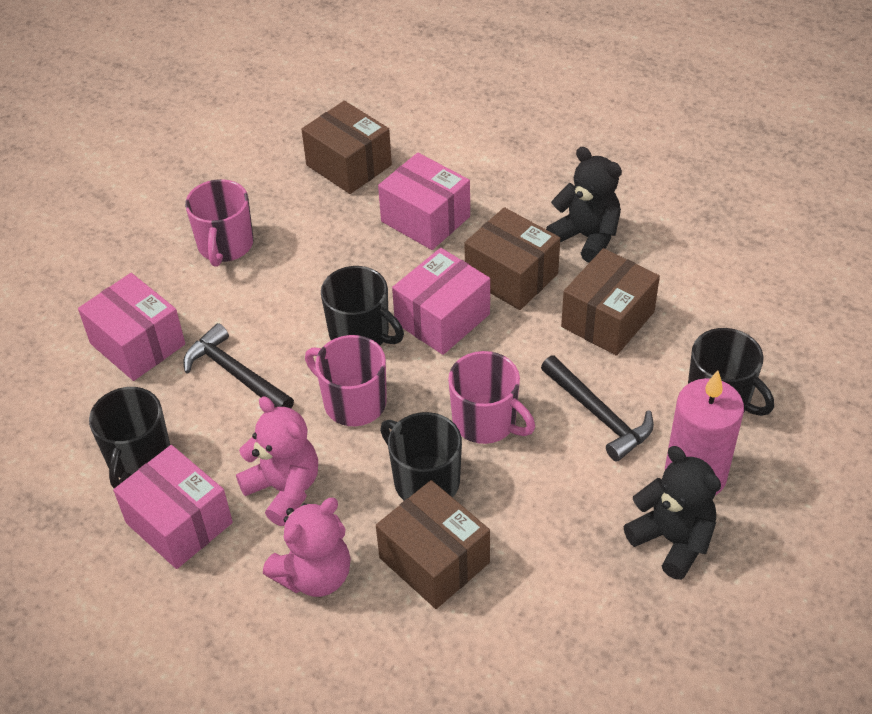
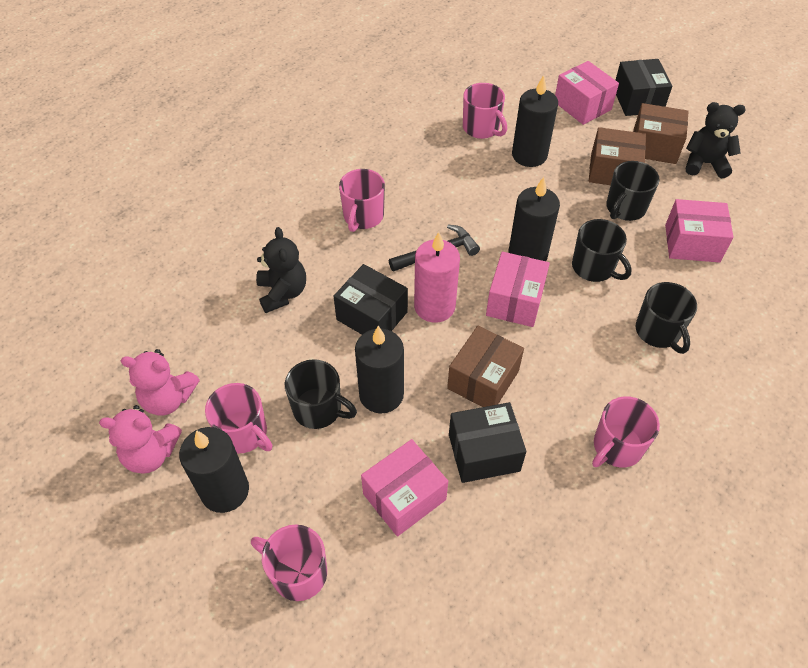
black box: 0 -> 3
black candle: 0 -> 4
black hammer: 2 -> 1
brown box: 4 -> 3
pink mug: 3 -> 5

